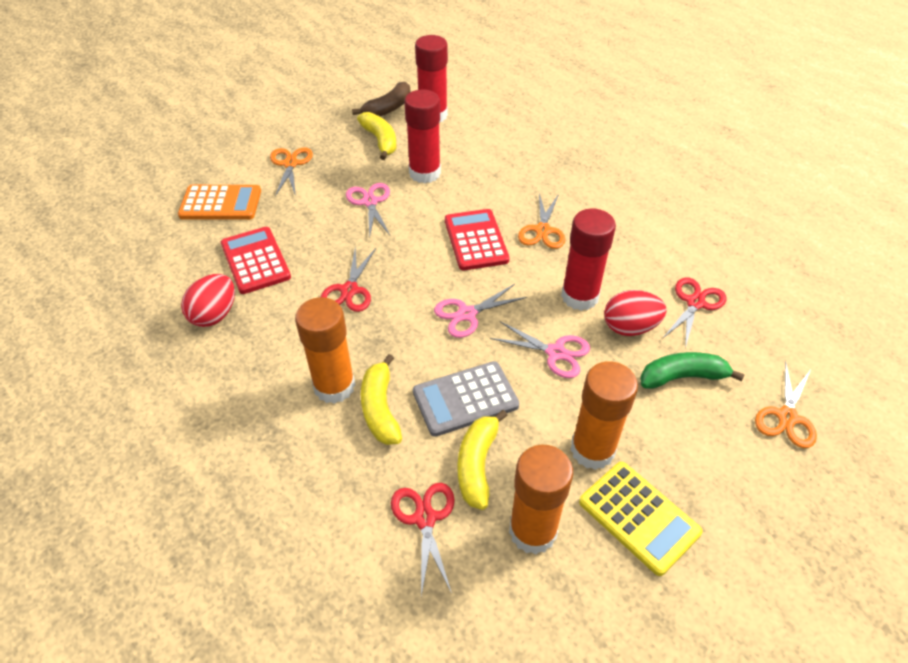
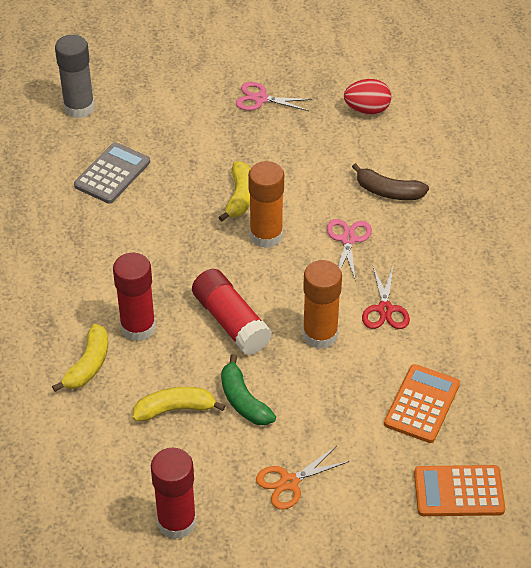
grey glue stick: 0 -> 1
orange calculator: 1 -> 2
orange glue stick: 3 -> 2
orange scissors: 3 -> 1
pink scissors: 3 -> 2
red calculator: 2 -> 0
red egg: 2 -> 1
red scissors: 3 -> 1
yellow calculator: 1 -> 0

